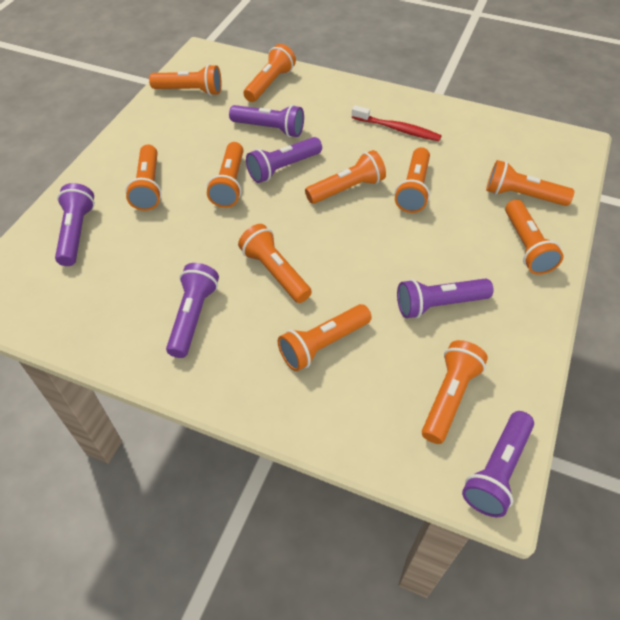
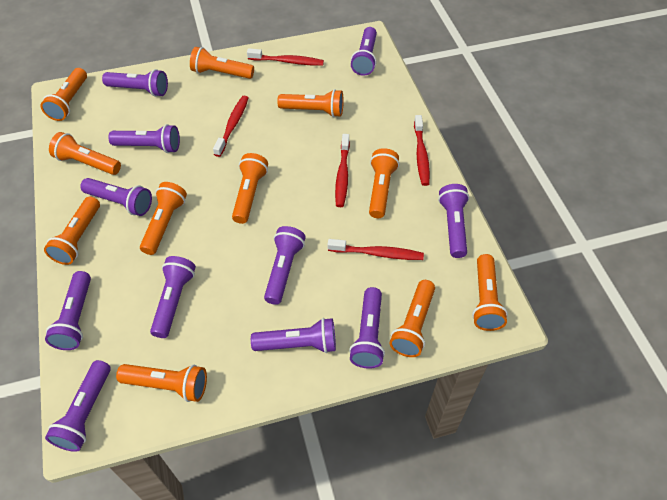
purple flashlight: 6 -> 11
red toothbrush: 1 -> 5

